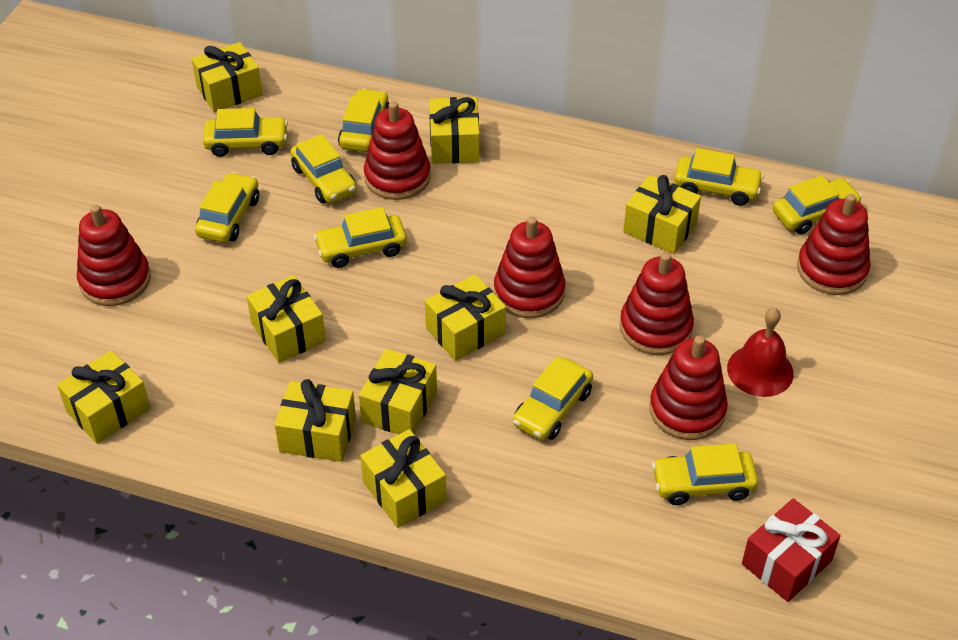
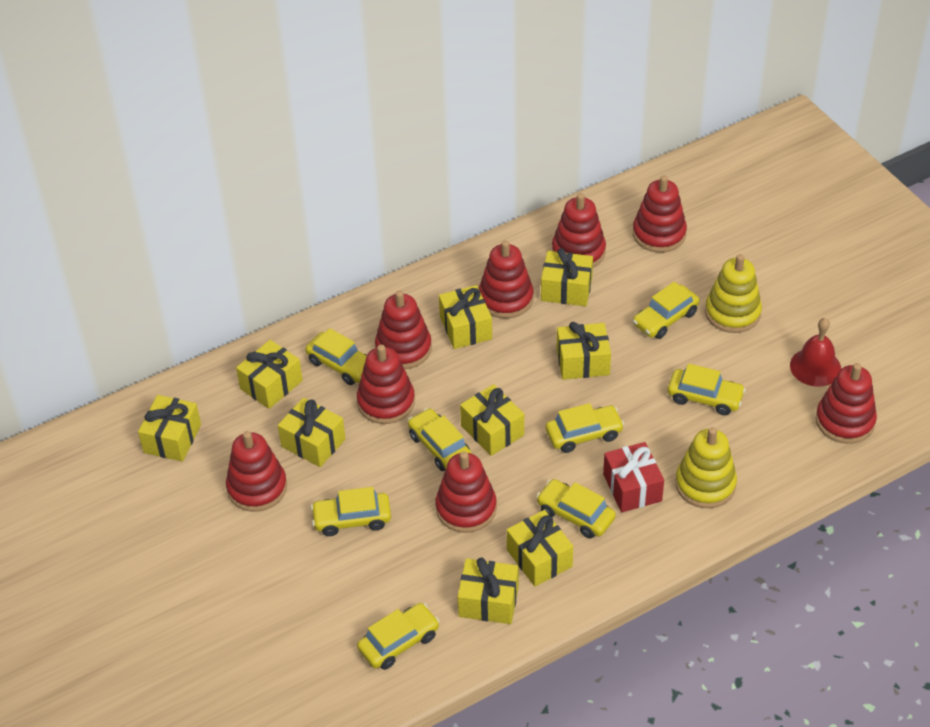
red stacking toy: 6 -> 8
yellow car: 9 -> 8
yellow stacking toy: 0 -> 2

